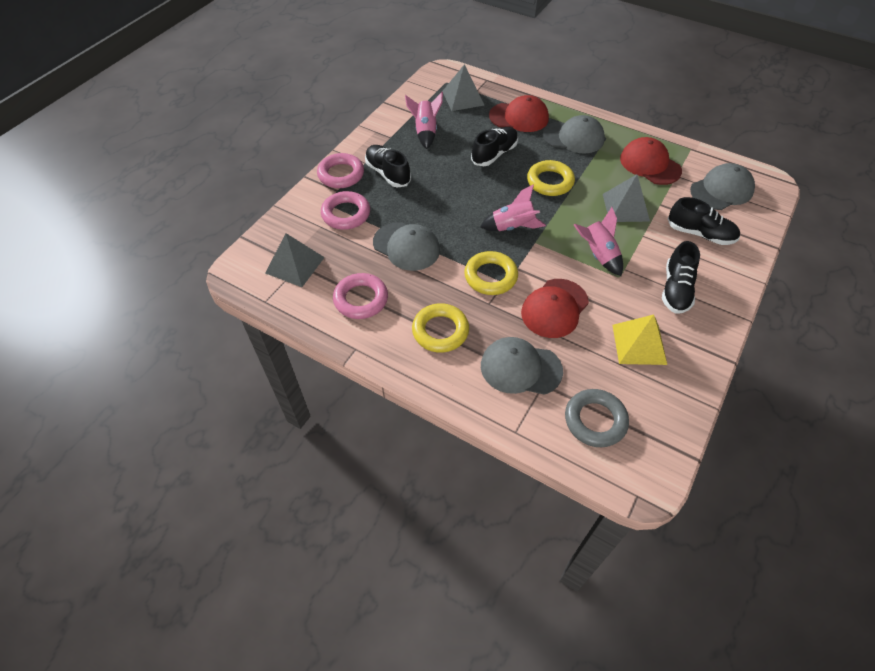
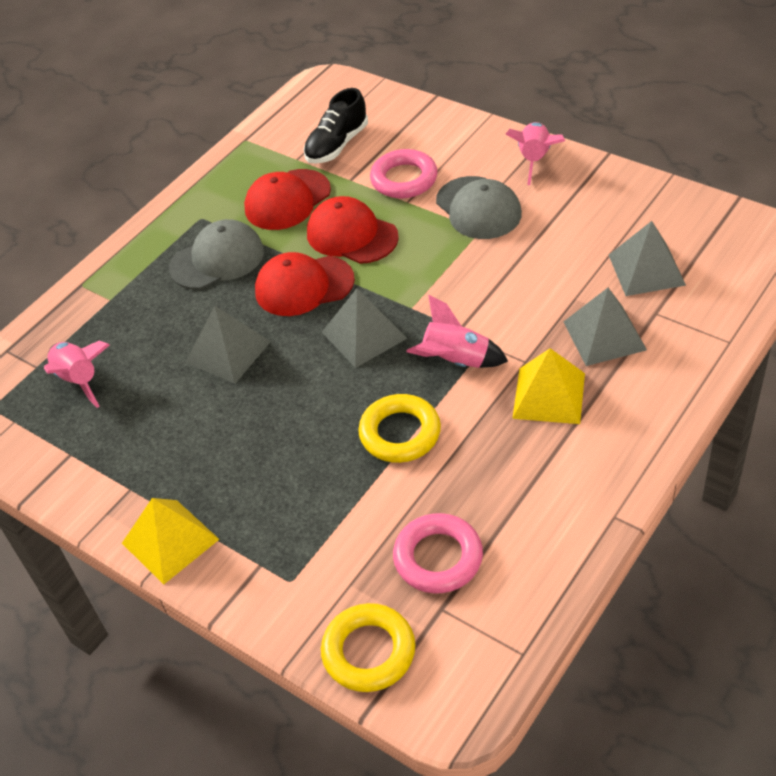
black shoe: 4 -> 1
grey cap: 4 -> 2
grey pyramid: 3 -> 4
grey ring: 1 -> 0
pink ring: 3 -> 2
yellow pyramid: 1 -> 2
yellow ring: 3 -> 2

